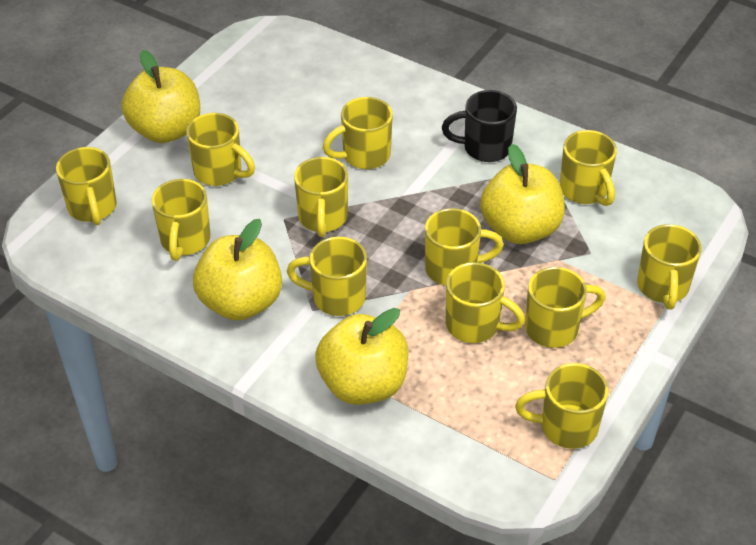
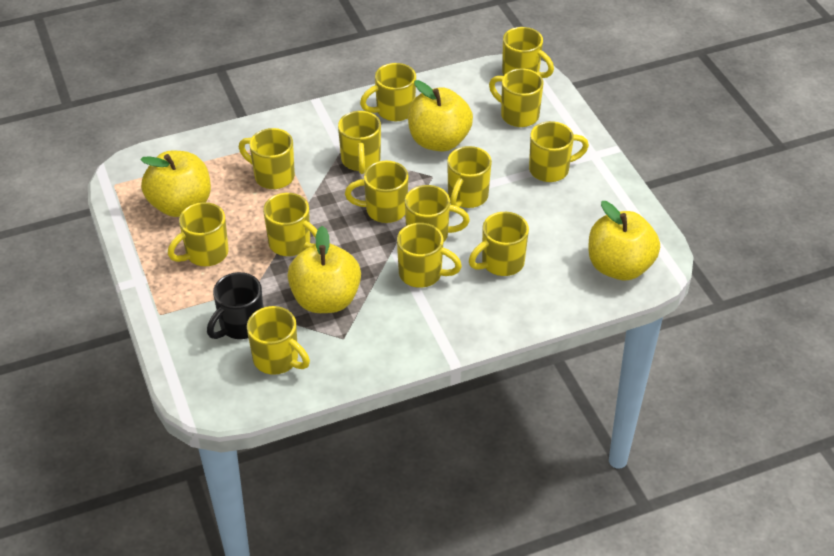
yellow mug: 12 -> 14

